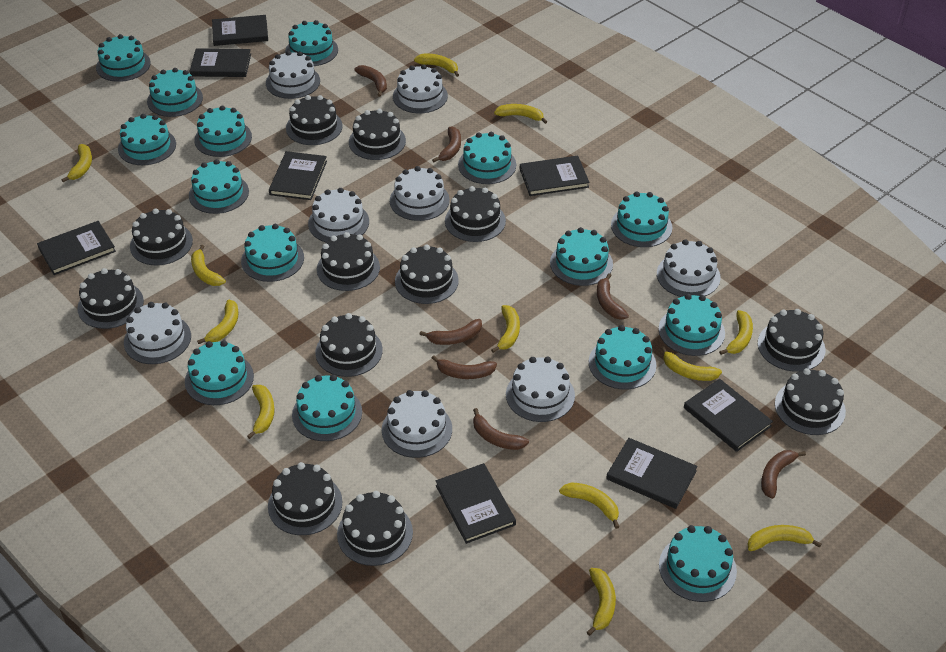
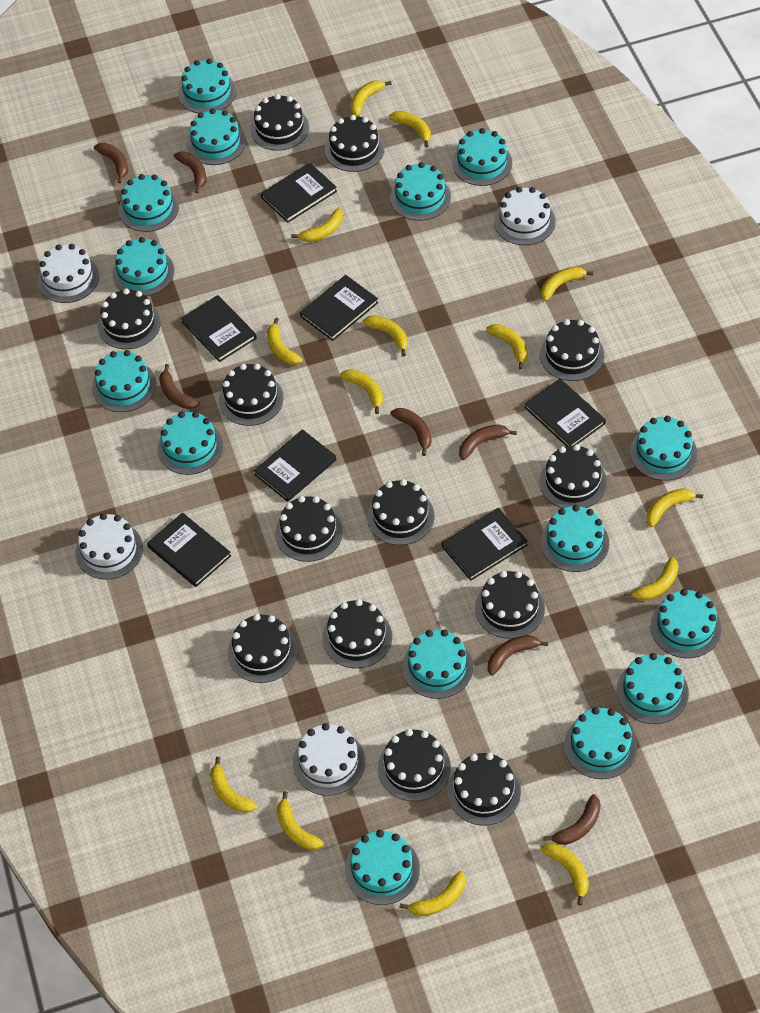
black book: 8 -> 7
black cake: 12 -> 13
white cake: 8 -> 4
yellow banana: 12 -> 14

